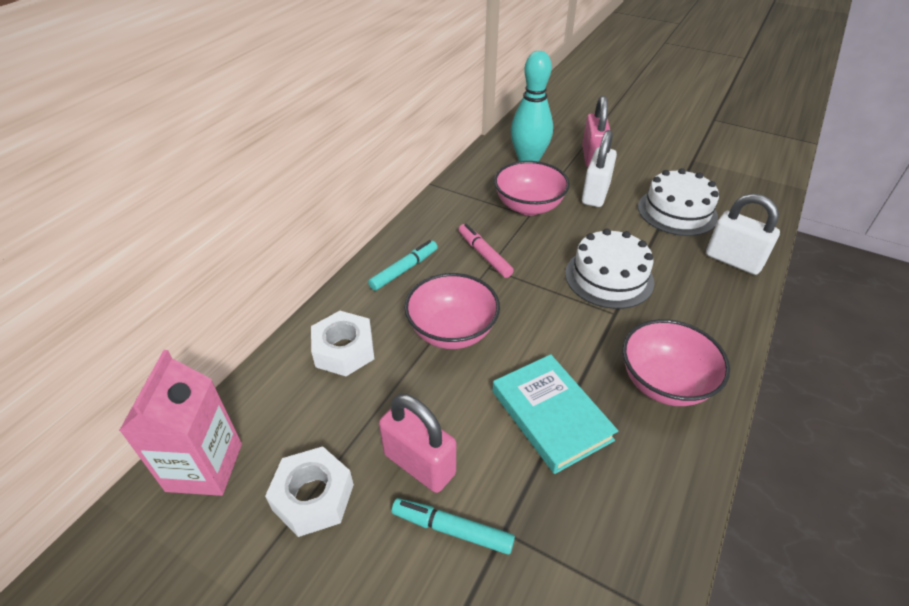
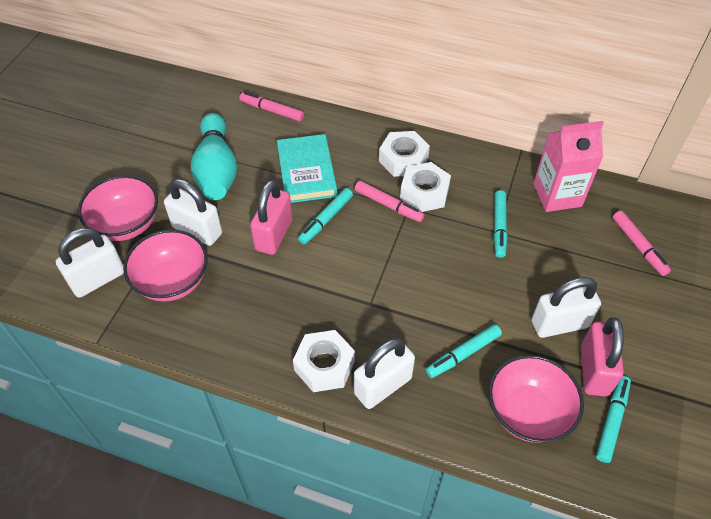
pink marker: 1 -> 3
turquoise marker: 2 -> 4
white cake: 2 -> 0
white nut: 2 -> 3
white padlock: 2 -> 4

